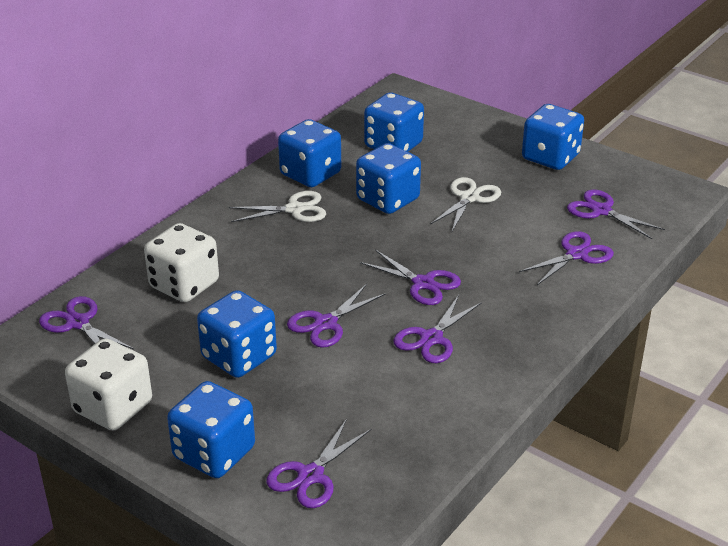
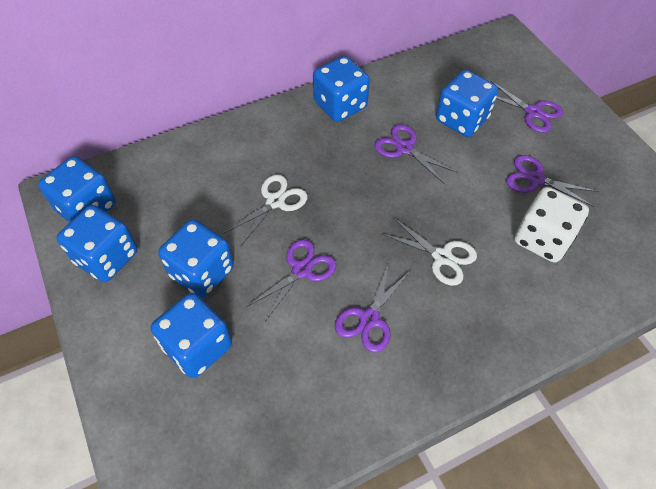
purple scissors: 7 -> 5
white dice: 2 -> 1

